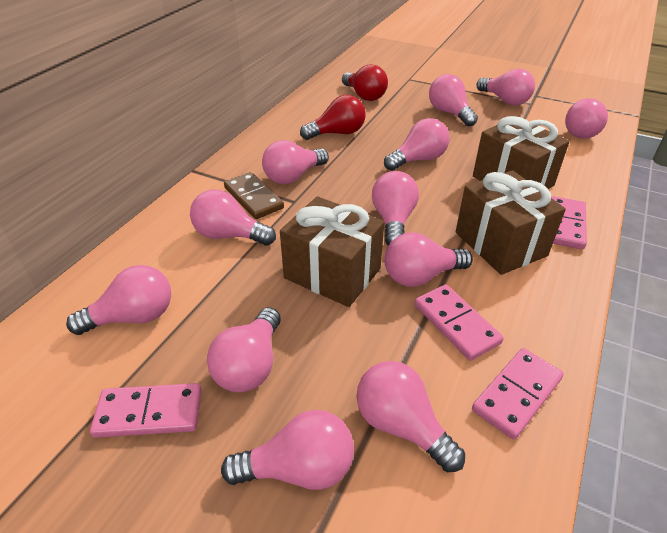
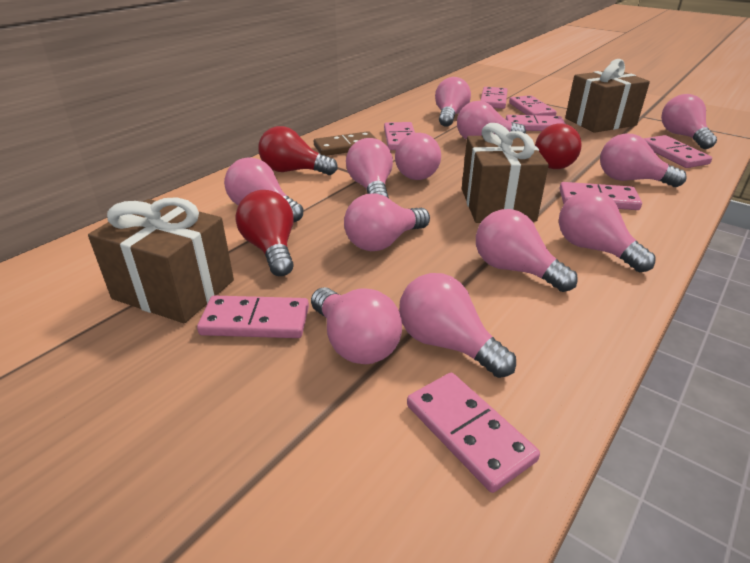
pink domino: 4 -> 8
red light bulb: 2 -> 3

